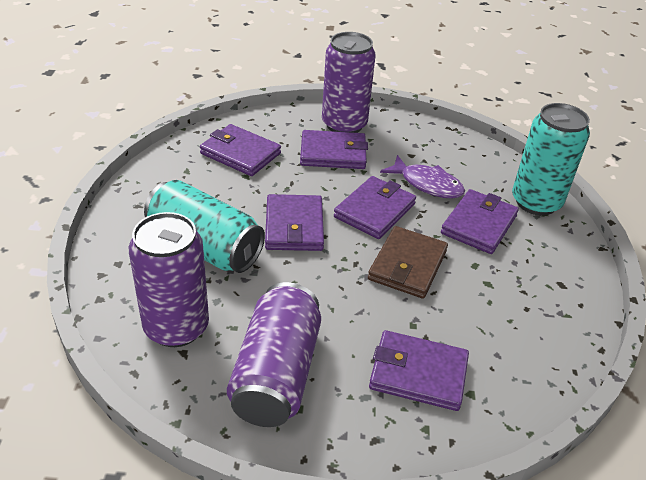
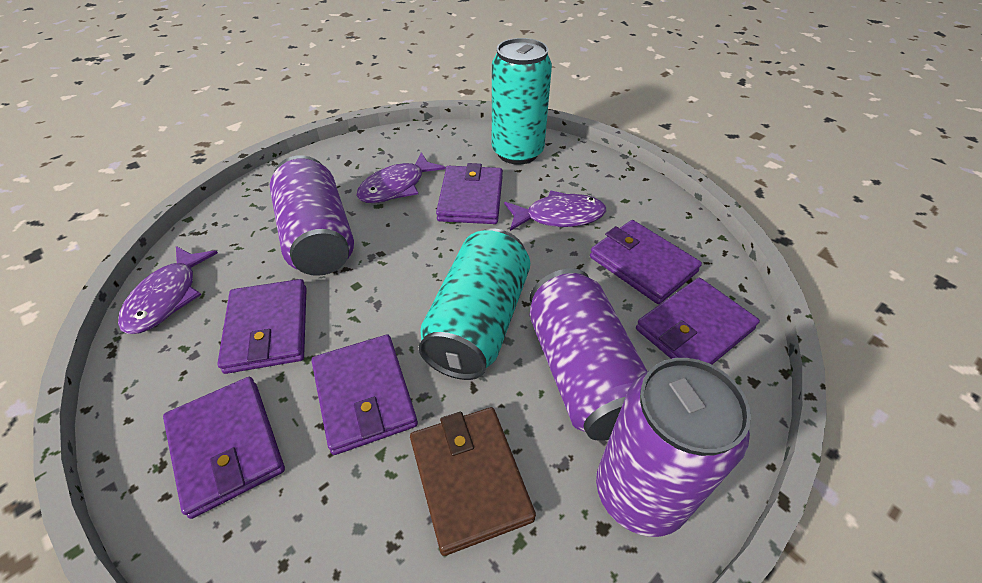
purple fish: 1 -> 3

